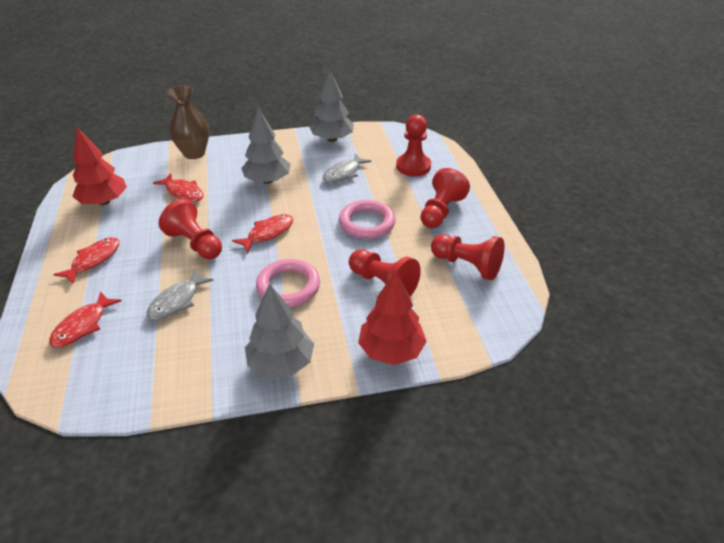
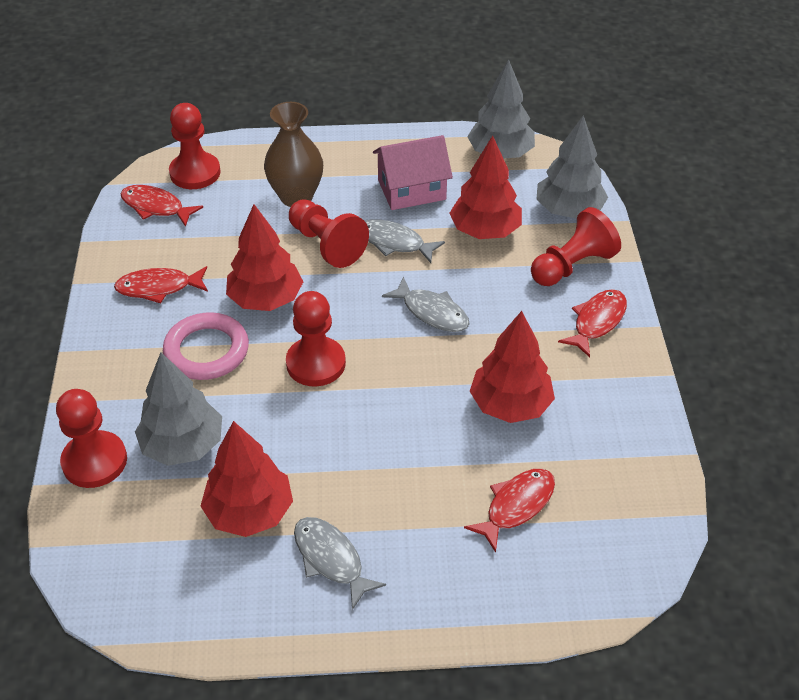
grey fish: 2 -> 3
pink house: 0 -> 1
pink ring: 2 -> 1
red tree: 2 -> 4

